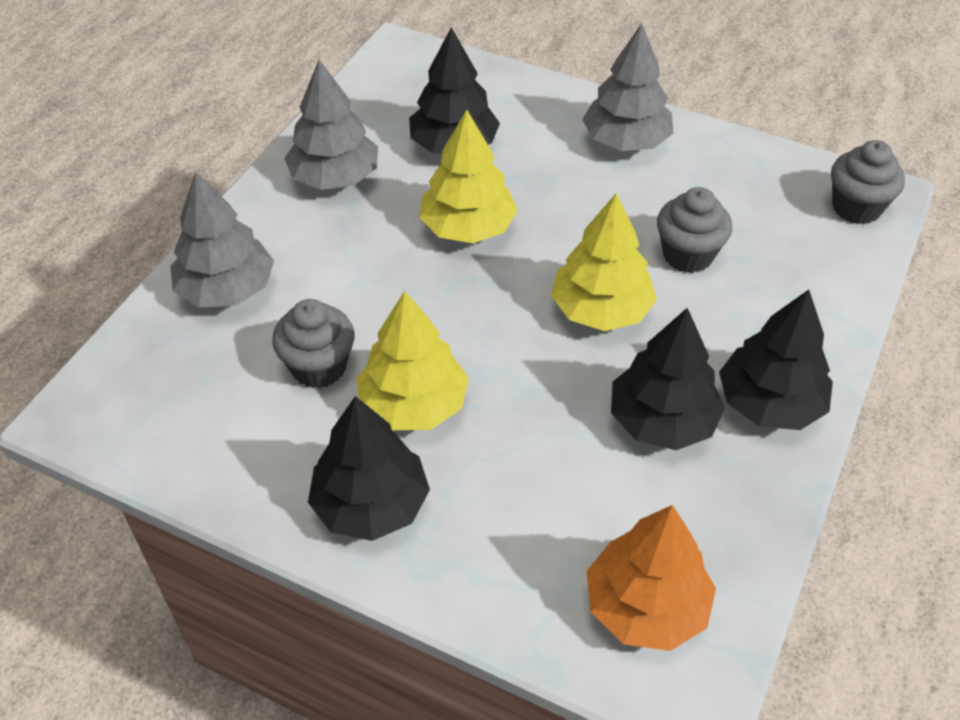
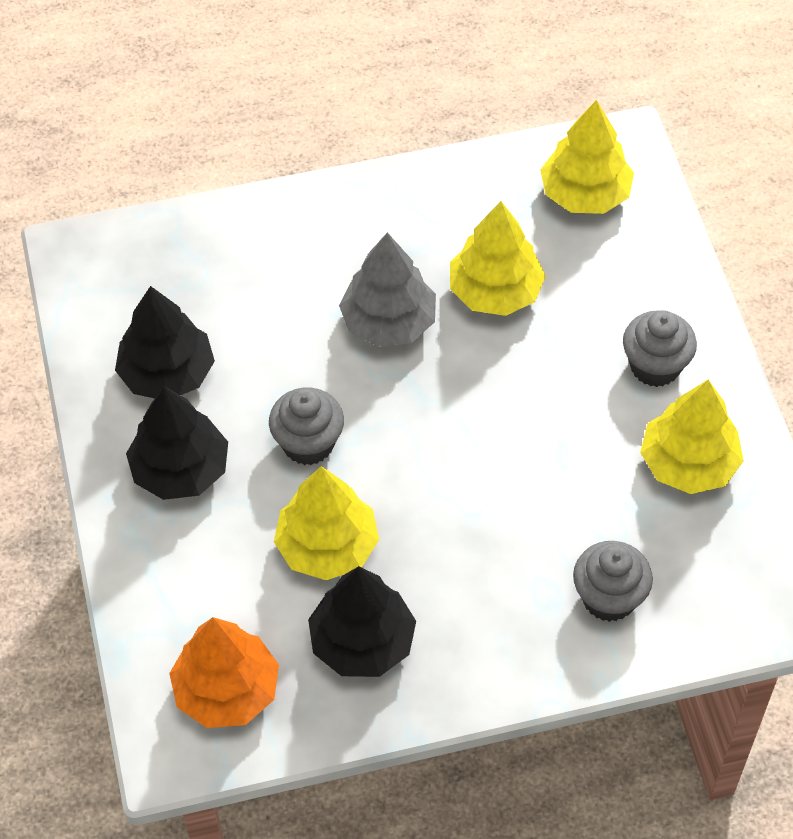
black tree: 4 -> 3
grey tree: 3 -> 1
yellow tree: 3 -> 4

